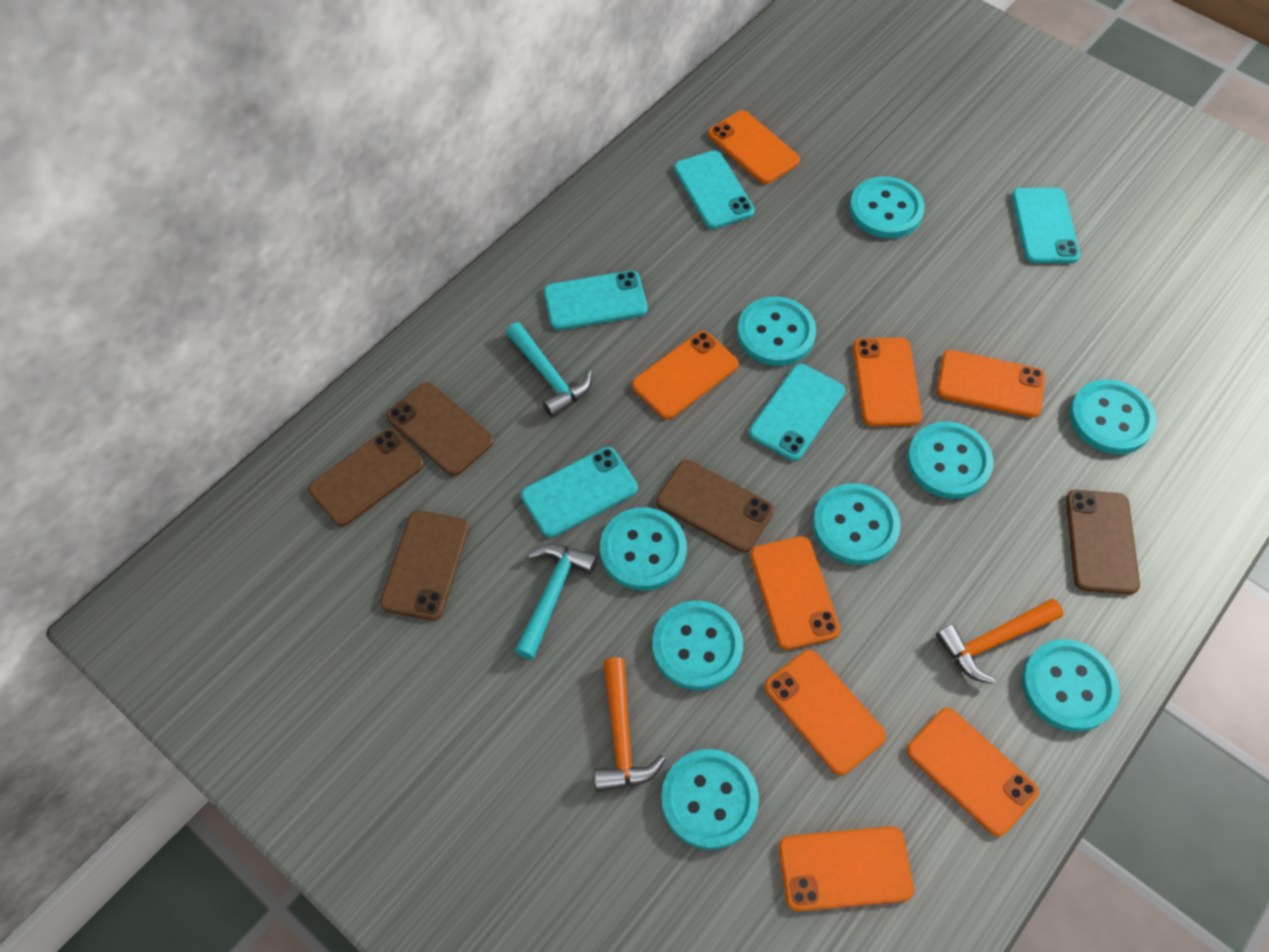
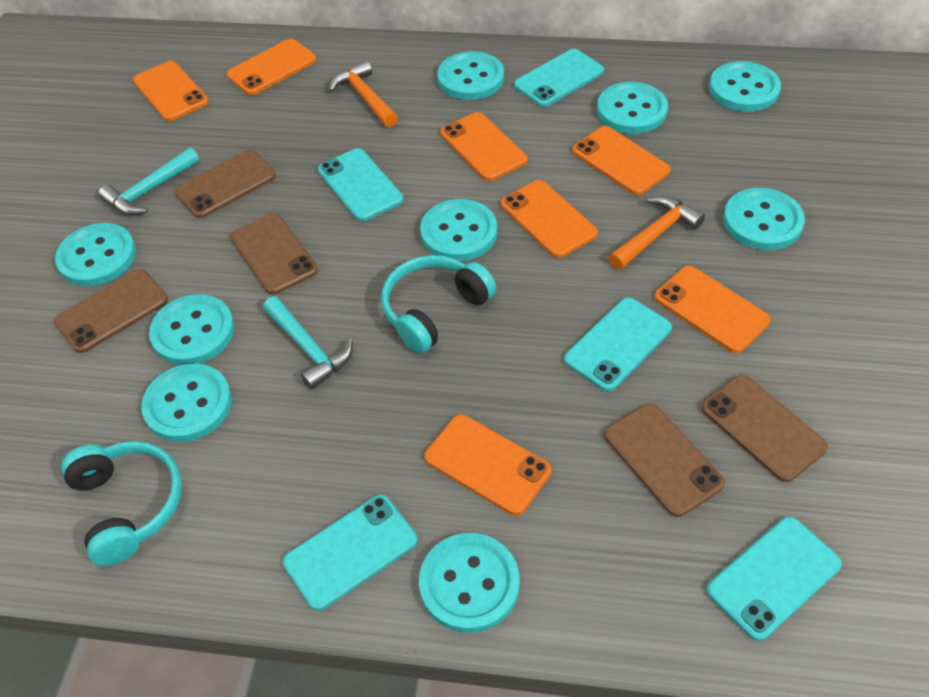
orange phone: 8 -> 7
turquoise headphones: 0 -> 2

